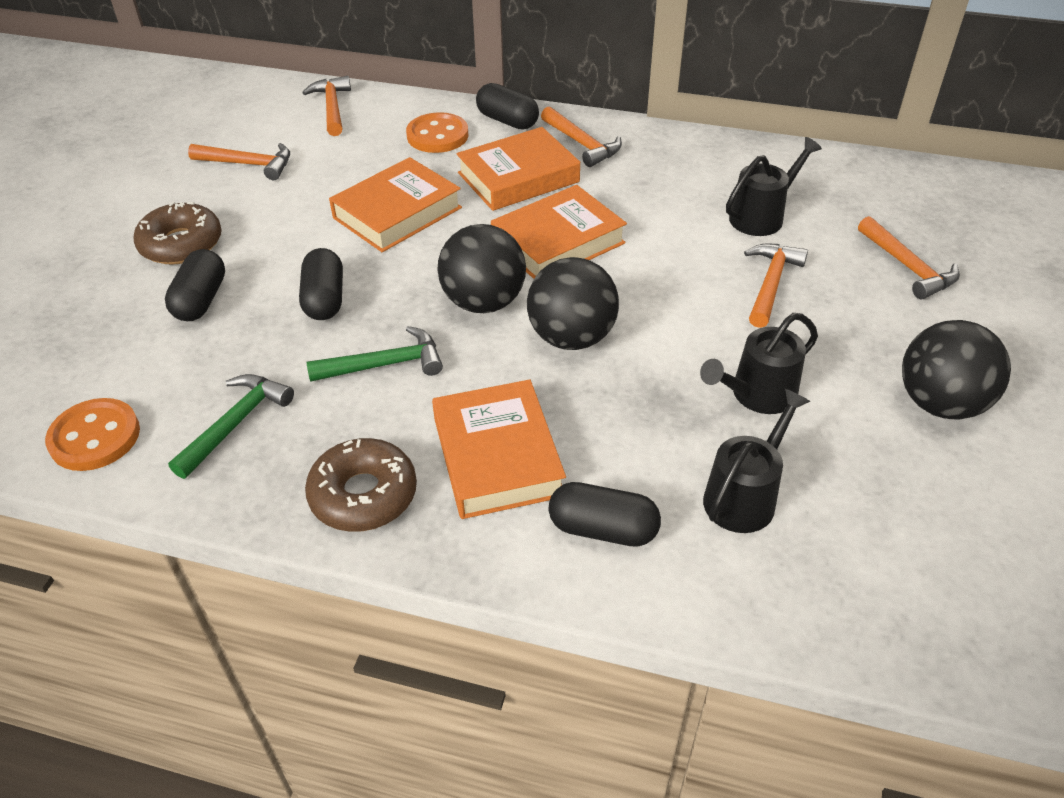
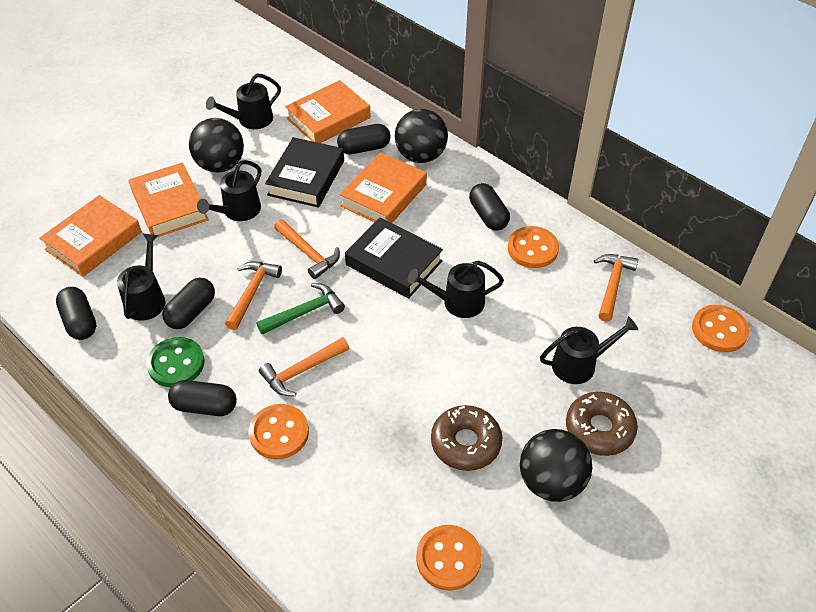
black book: 0 -> 2
black capsule: 4 -> 5
black watering can: 3 -> 5
green button: 0 -> 1
green hammer: 2 -> 1
orange button: 2 -> 4
orange hammer: 5 -> 4

